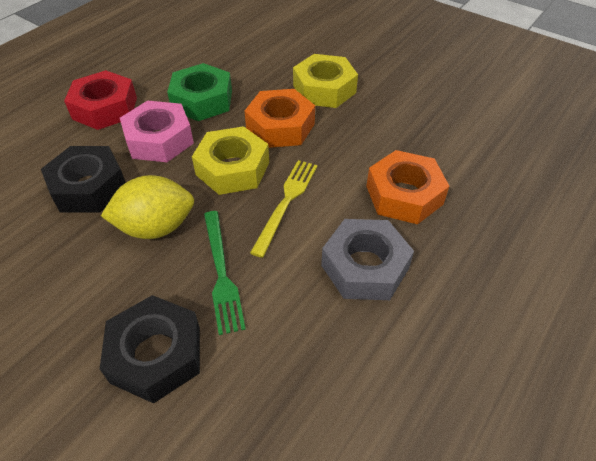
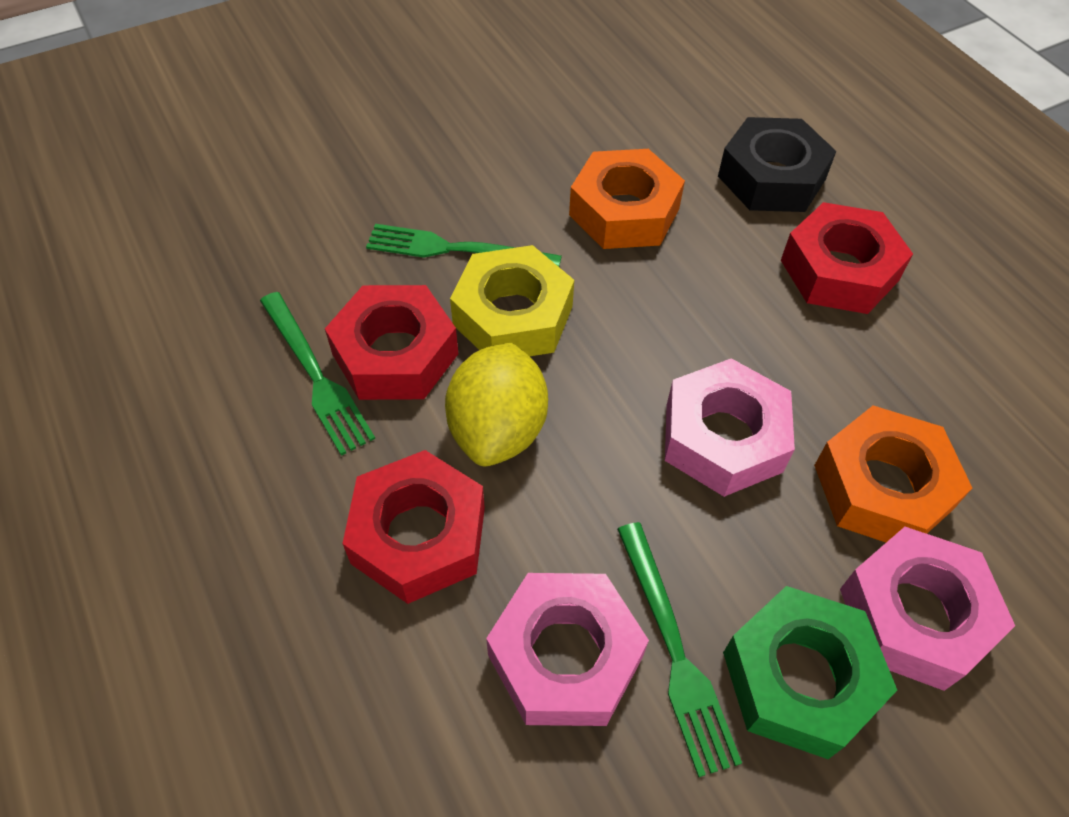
black nut: 2 -> 1
green fork: 1 -> 3
grey nut: 1 -> 0
pink nut: 1 -> 3
red nut: 1 -> 3
yellow fork: 1 -> 0
yellow nut: 2 -> 1

